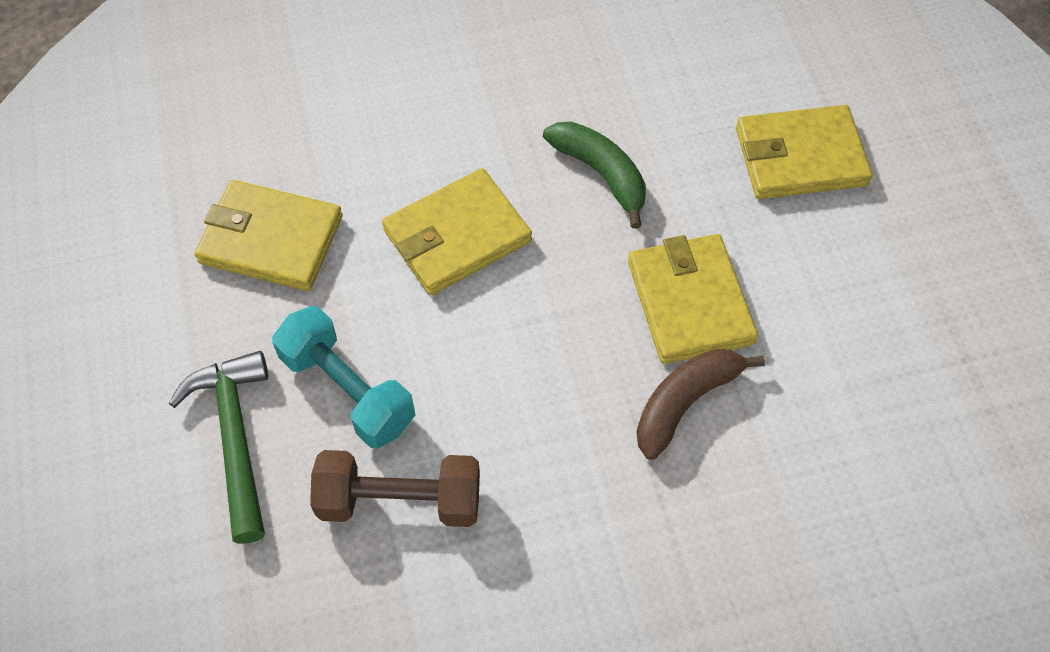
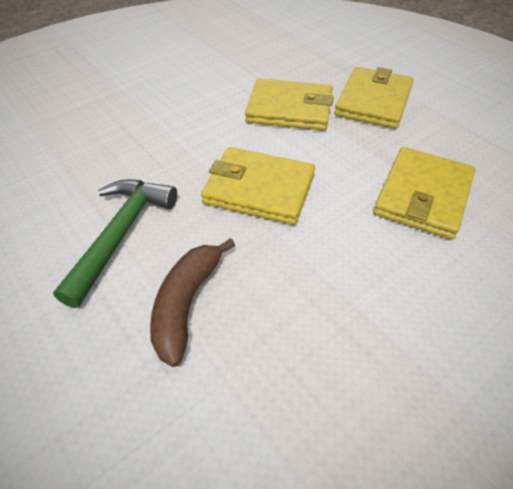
brown dumbbell: 1 -> 0
green banana: 1 -> 0
turquoise dumbbell: 1 -> 0

